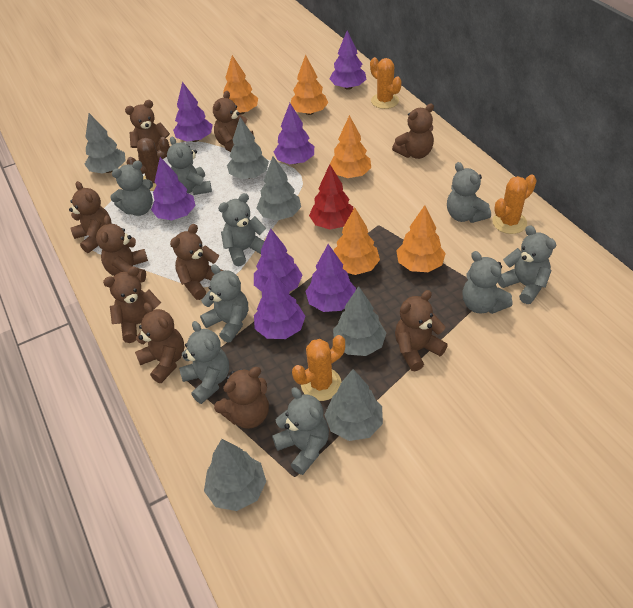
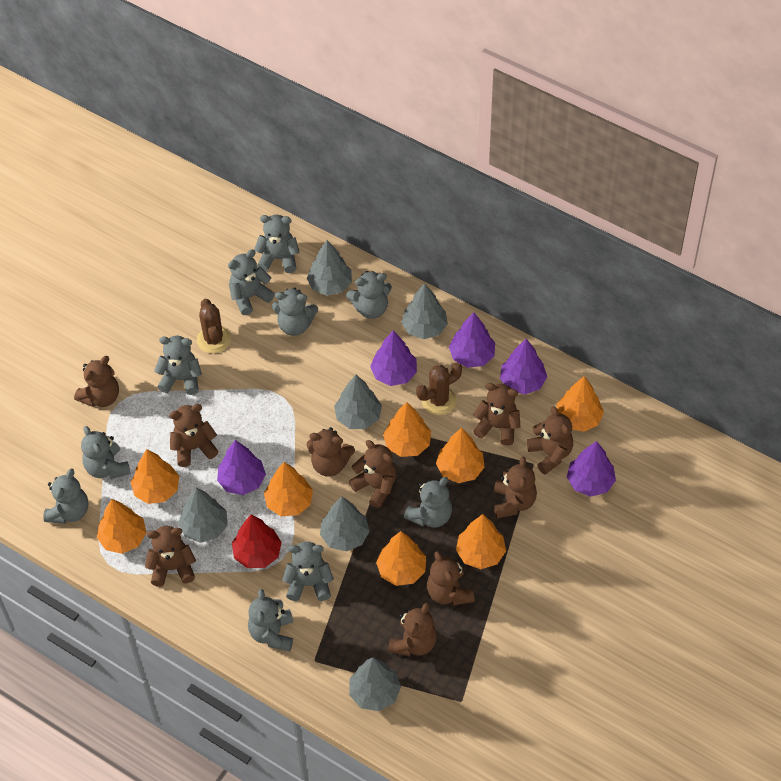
brown cactus: 1 -> 2
grey teddy bear: 9 -> 10
orange cactus: 3 -> 0
orange tree: 5 -> 8
purple tree: 7 -> 5

